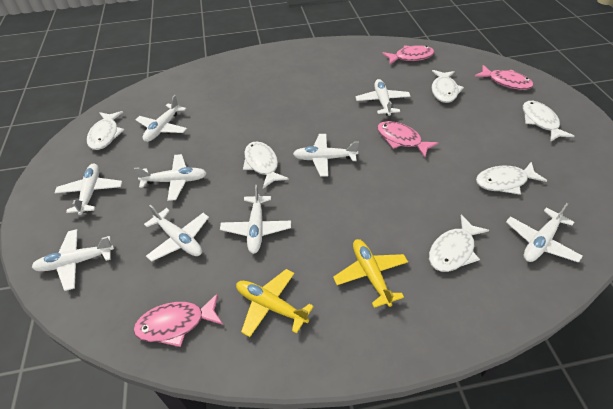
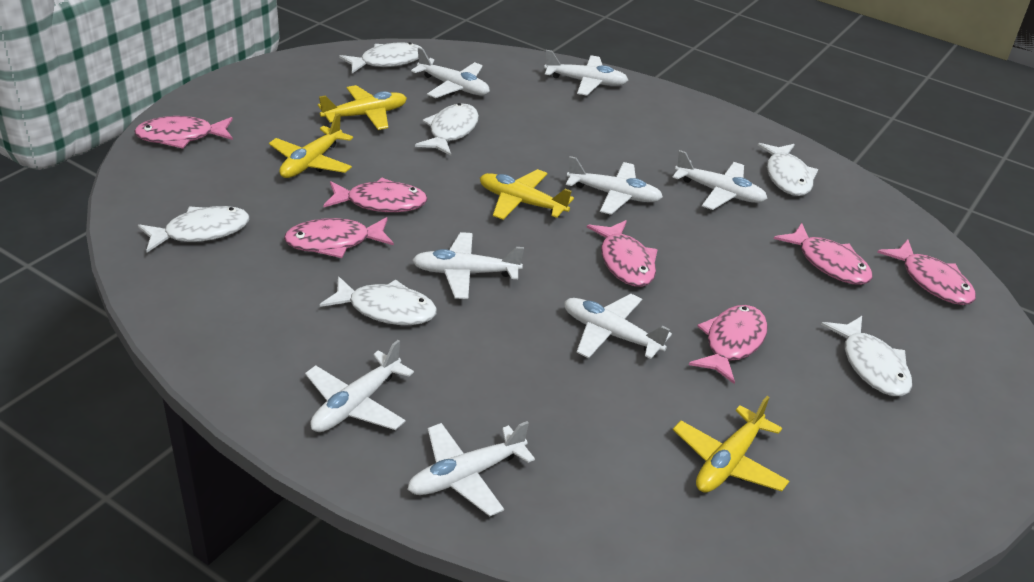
pink fish: 4 -> 7
white plane: 9 -> 8
yellow plane: 2 -> 4

